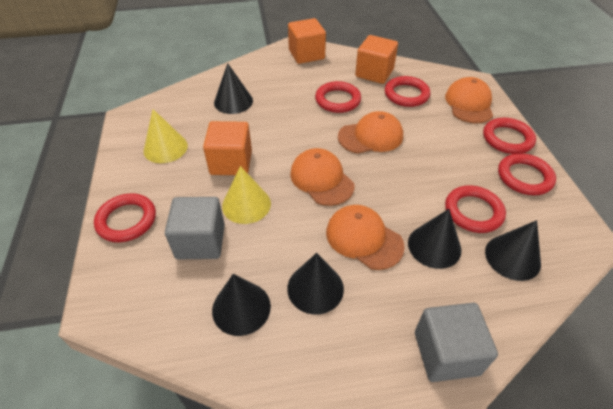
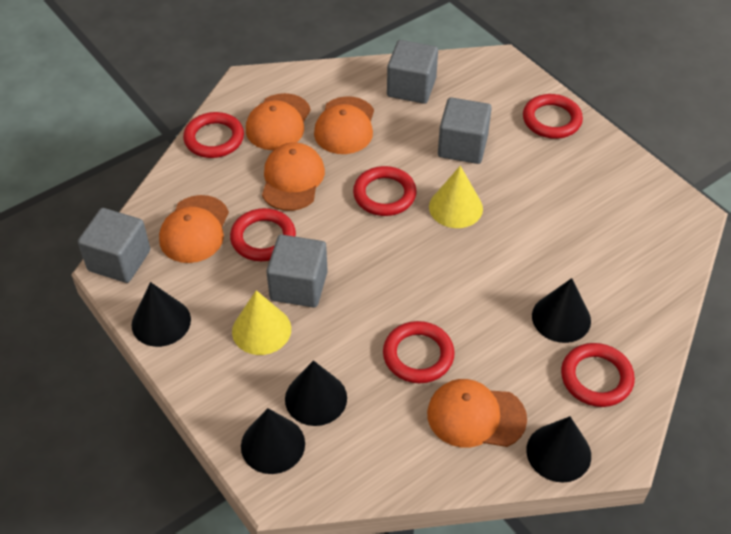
grey cube: 2 -> 4
orange cap: 4 -> 5
orange cube: 3 -> 0

